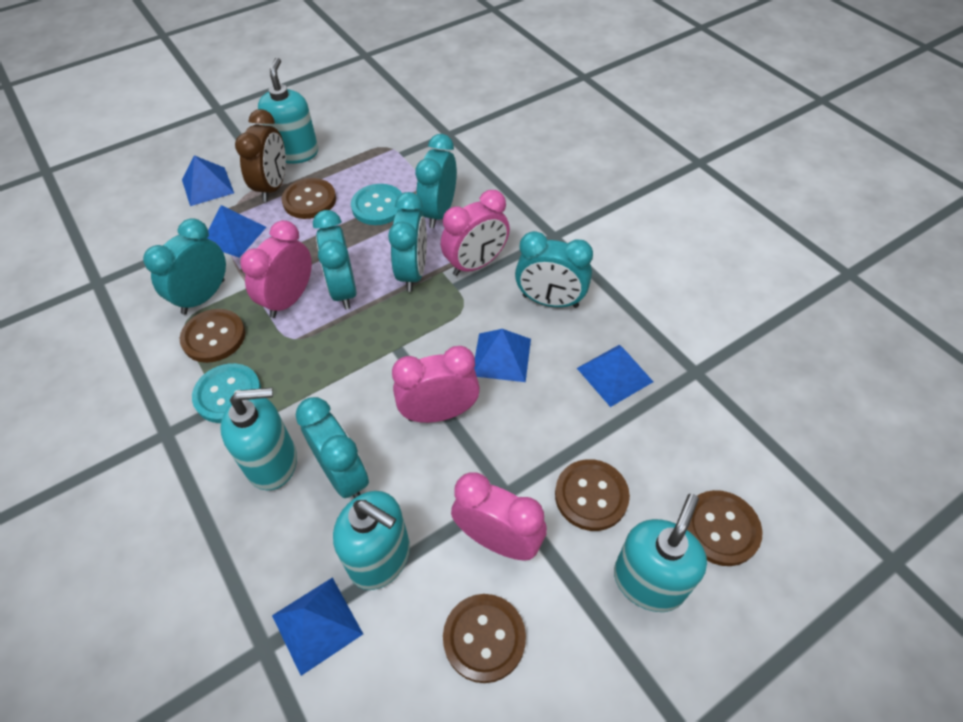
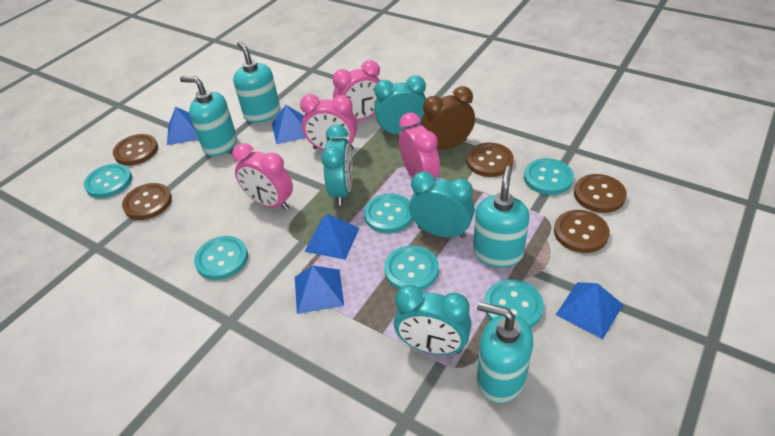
turquoise button: 2 -> 6
turquoise clock: 6 -> 4

